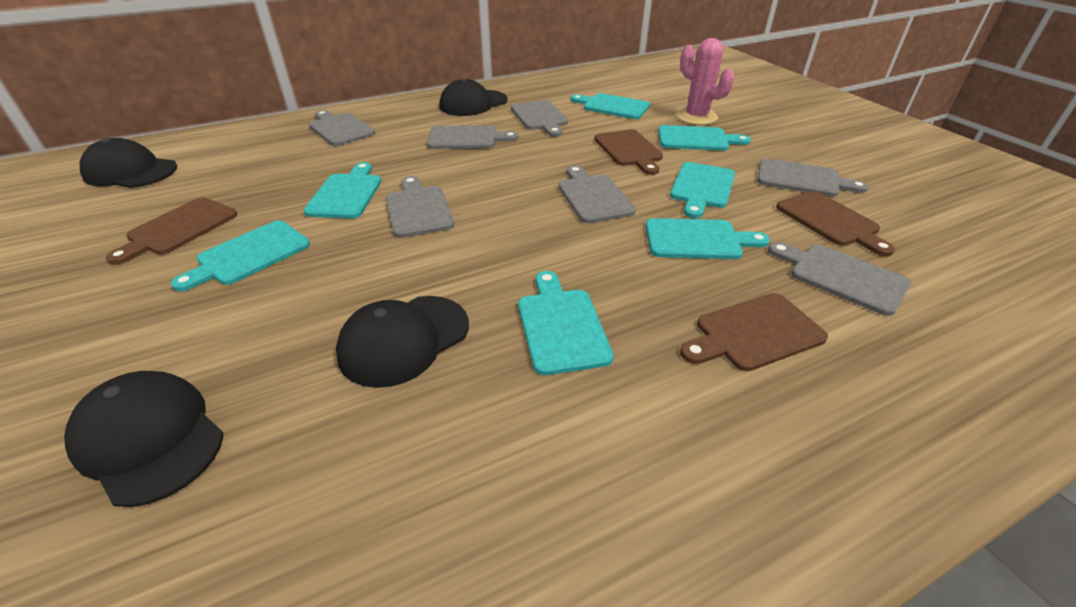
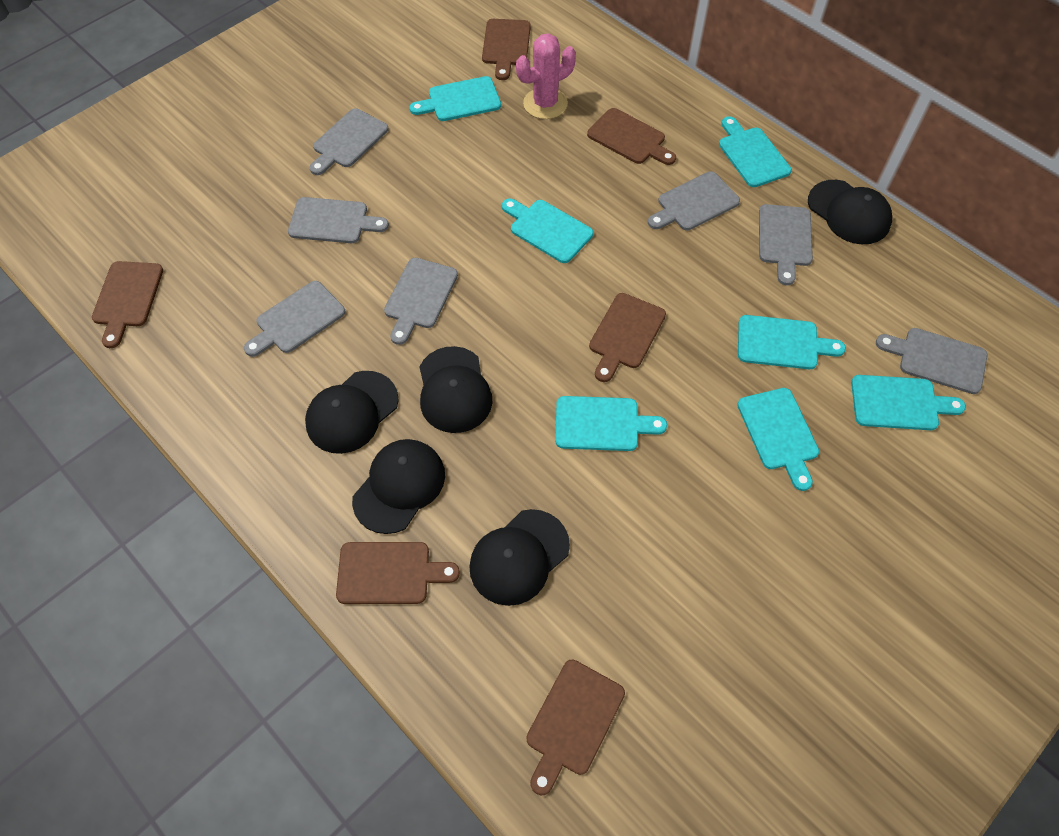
black cap: 4 -> 5
brown cutting board: 4 -> 6

